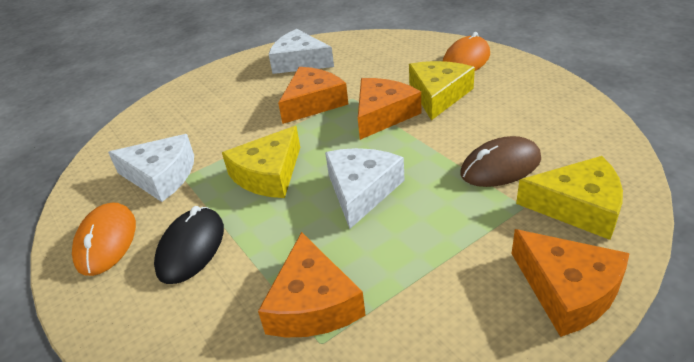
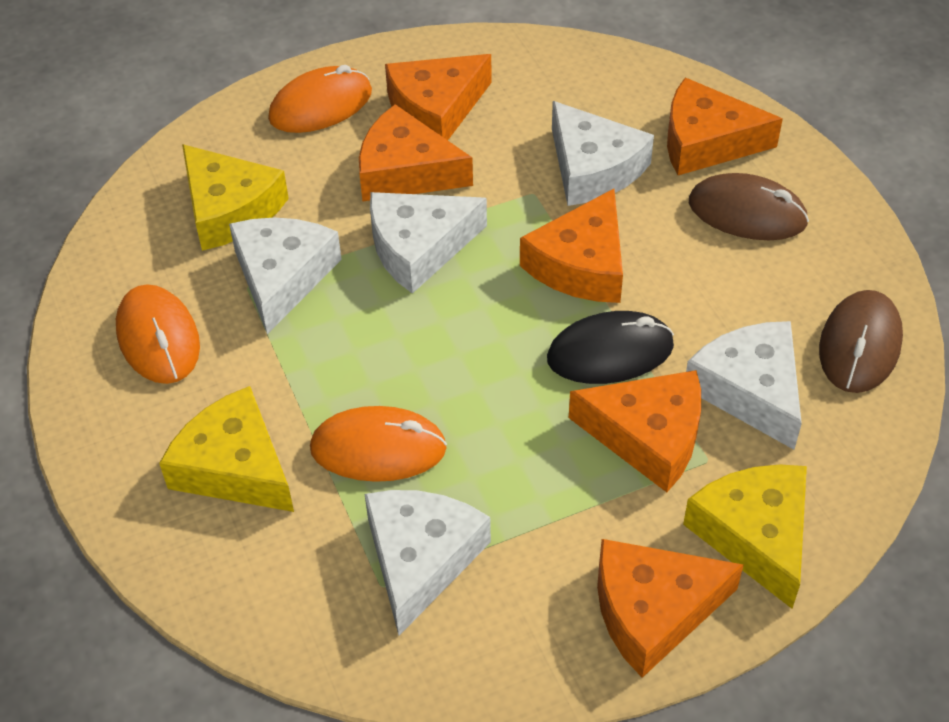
brown mouse: 1 -> 2
orange cheese: 4 -> 6
orange mouse: 2 -> 3
white cheese: 3 -> 5

